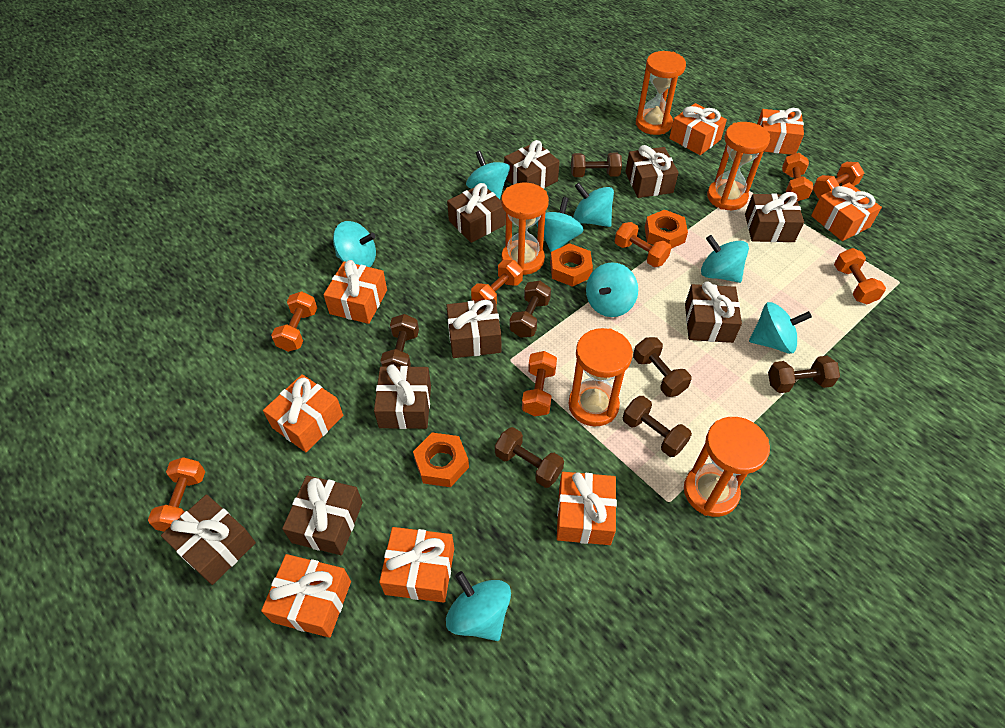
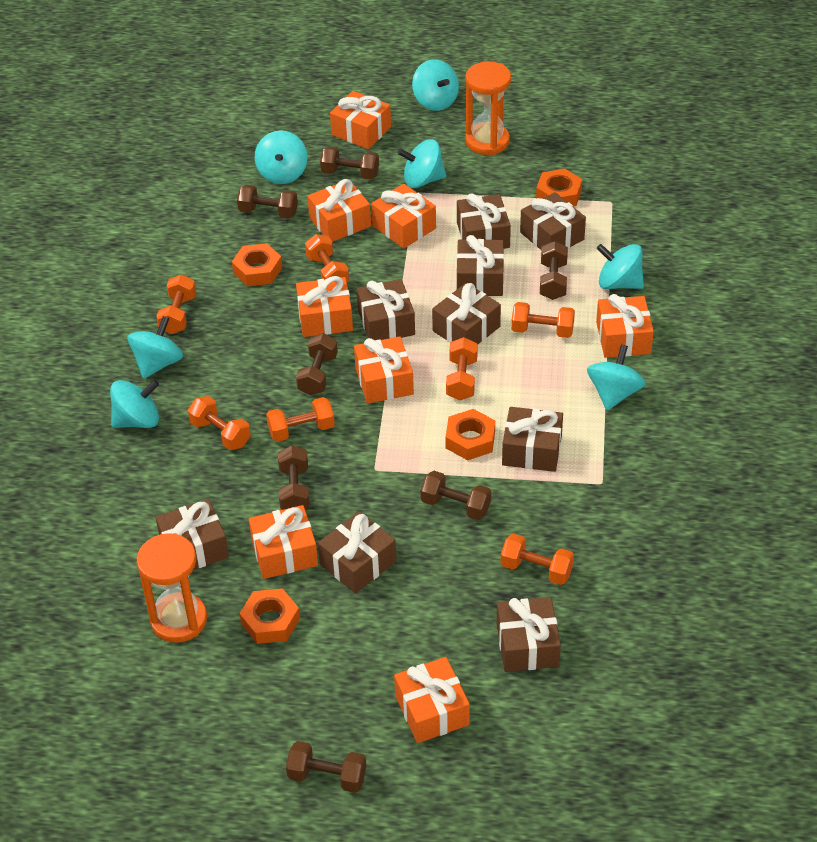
orange dumbbell: 8 -> 7
orange hourglass: 5 -> 2
orange nut: 3 -> 4
turquoise spinning top: 8 -> 7

